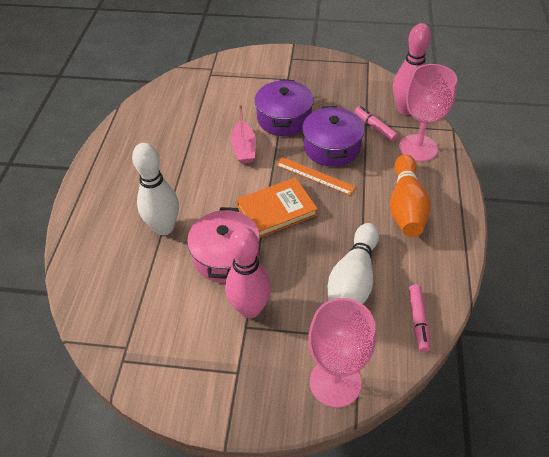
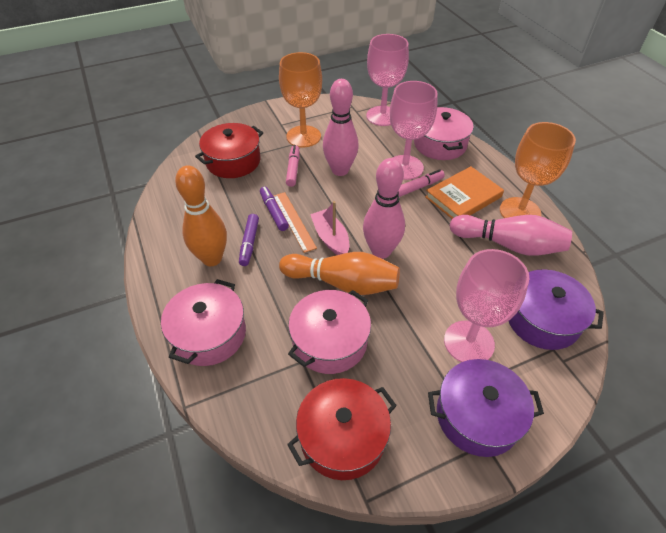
orange bowling pin: 1 -> 2
orange goblet: 0 -> 2
pink bowling pin: 2 -> 3
pink goblet: 2 -> 3
pink pot: 1 -> 3
purple marker: 0 -> 2
red pot: 0 -> 2
white bowling pin: 2 -> 0

